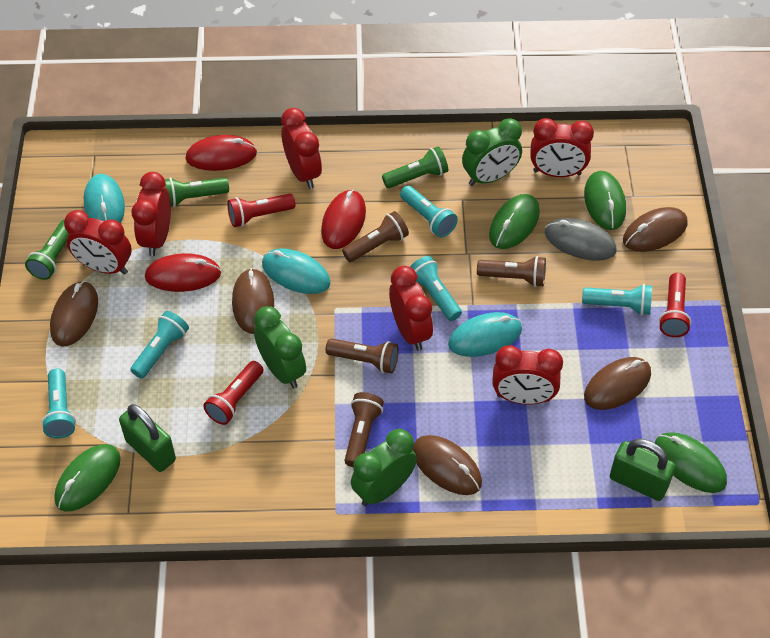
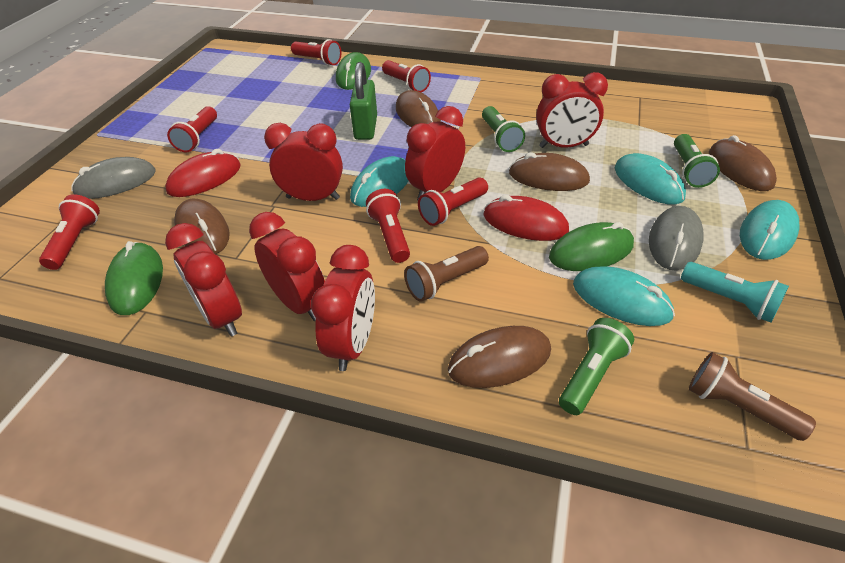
brown flashlight: 4 -> 2
green clock: 3 -> 0
green mouse: 4 -> 3
green padlock: 2 -> 1
grey mouse: 1 -> 2
red flashlight: 3 -> 6
red mouse: 3 -> 2
turquoise flashlight: 5 -> 1
turquoise mouse: 3 -> 4

